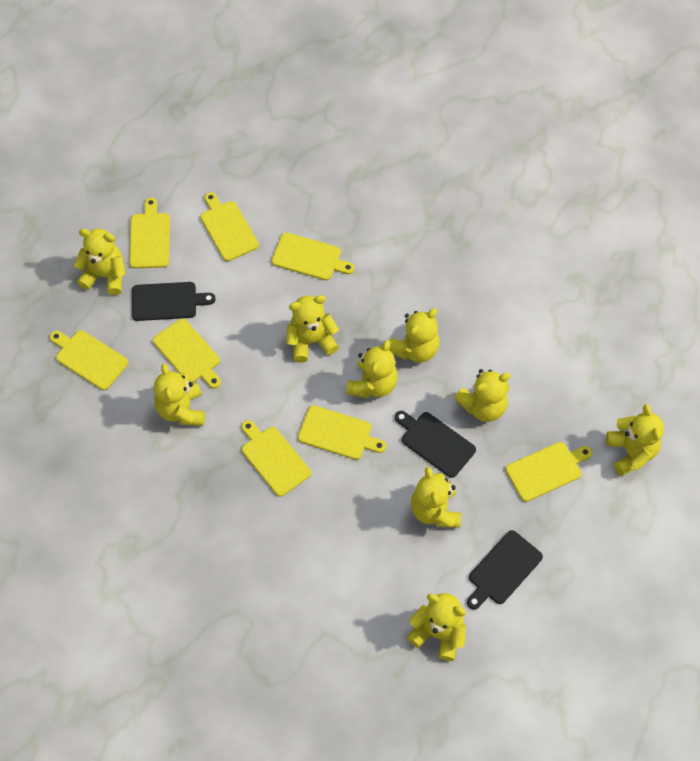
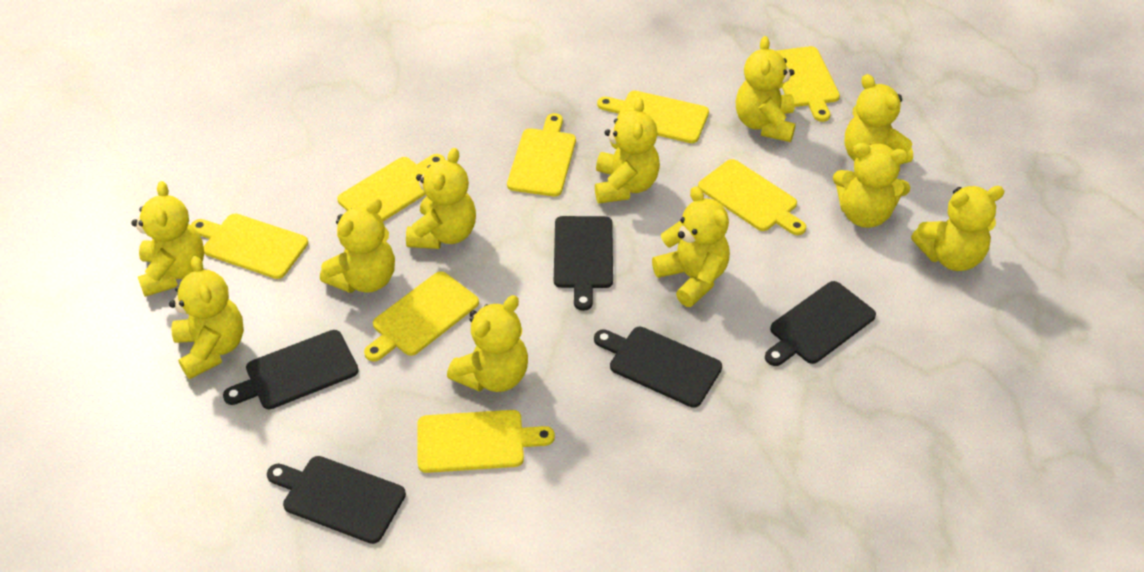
black cutting board: 3 -> 5
yellow teddy bear: 9 -> 11

